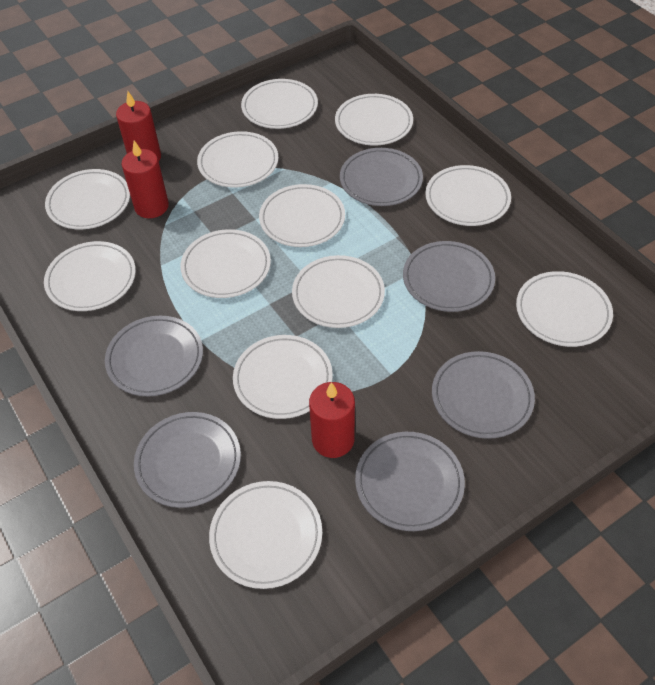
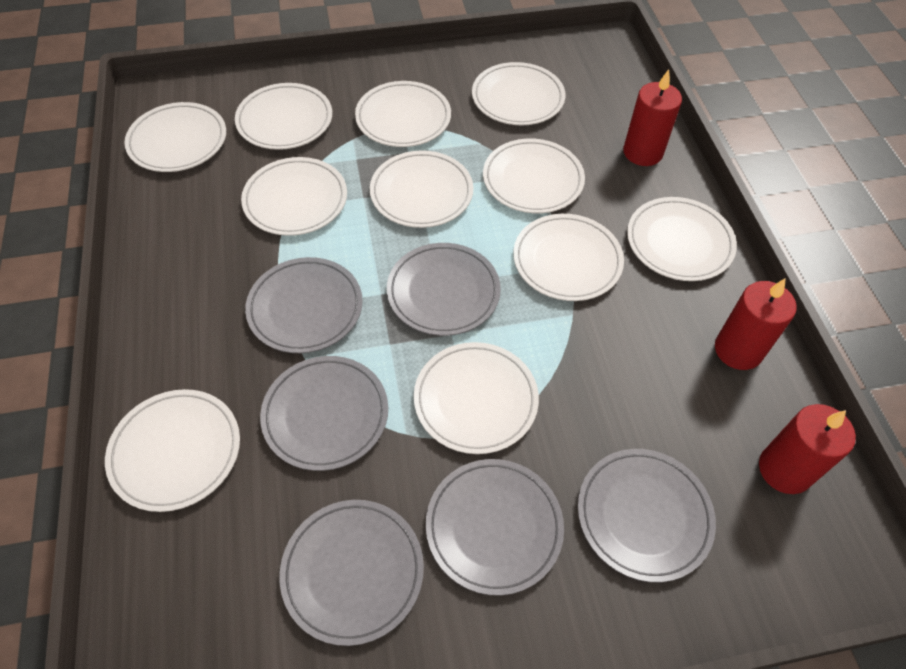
white plate: 12 -> 11

